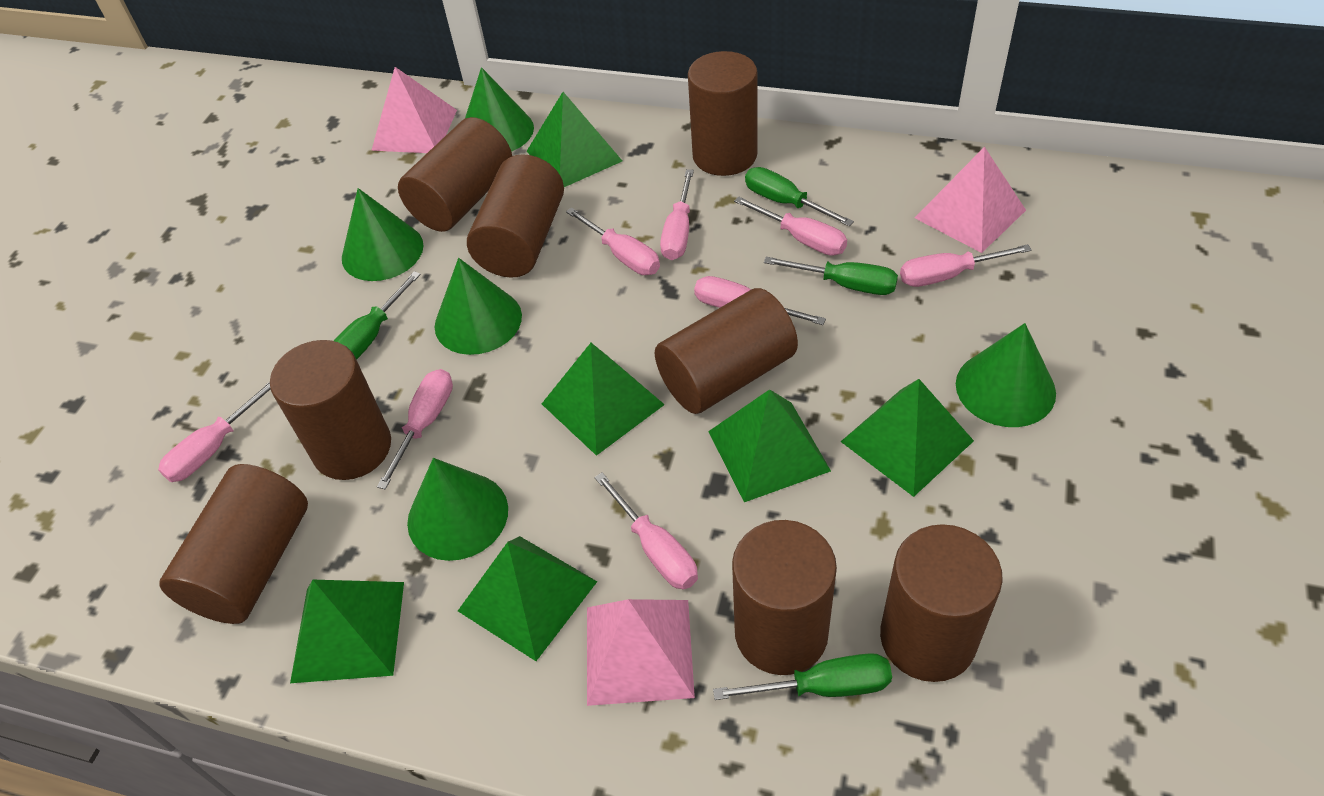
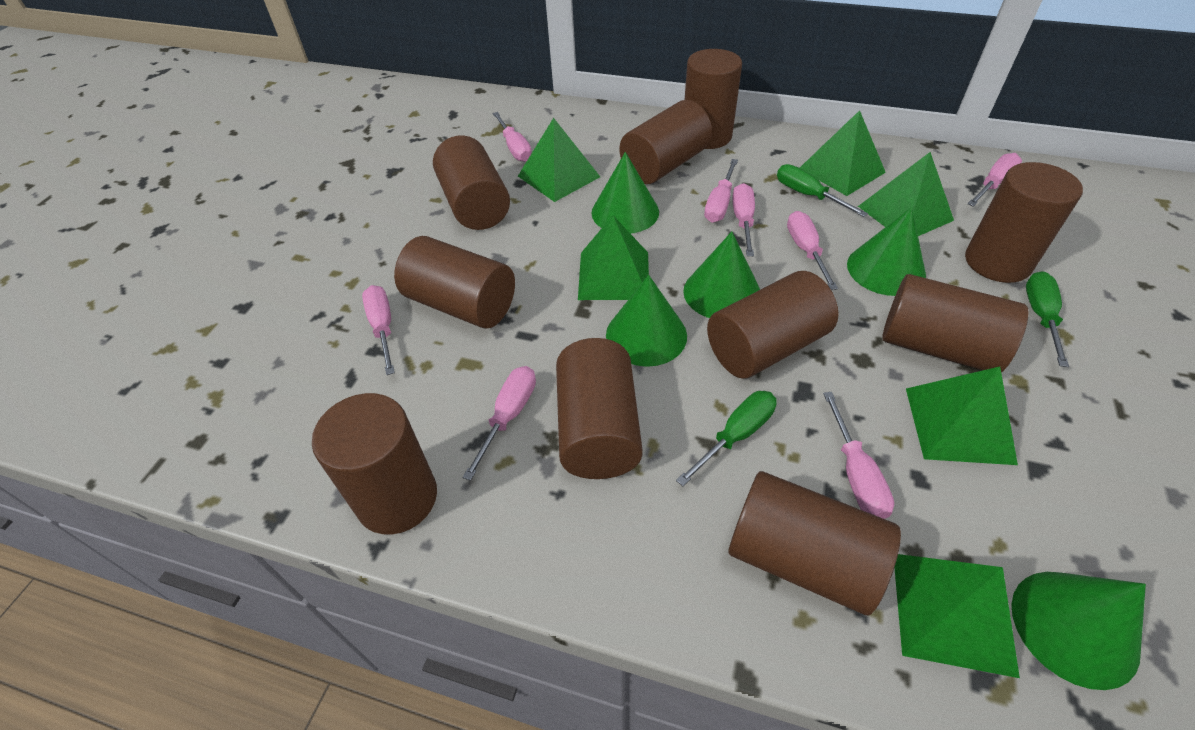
brown cylinder: 8 -> 10
green screwdriver: 4 -> 3
pink pyramid: 3 -> 0

